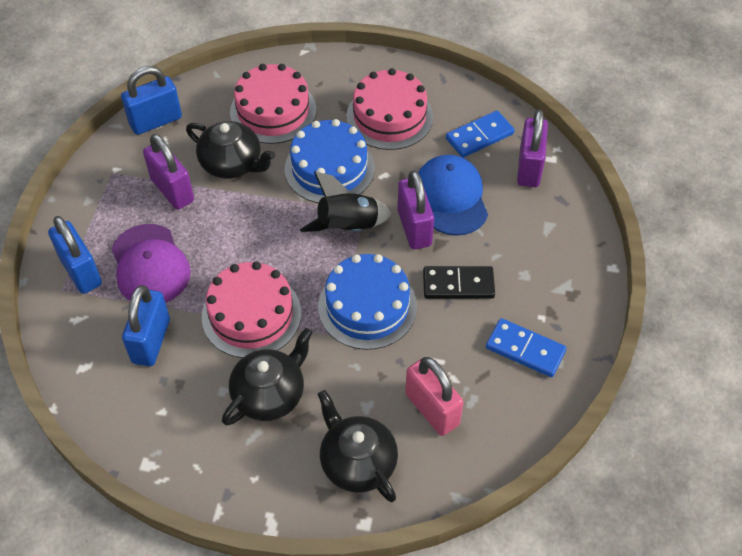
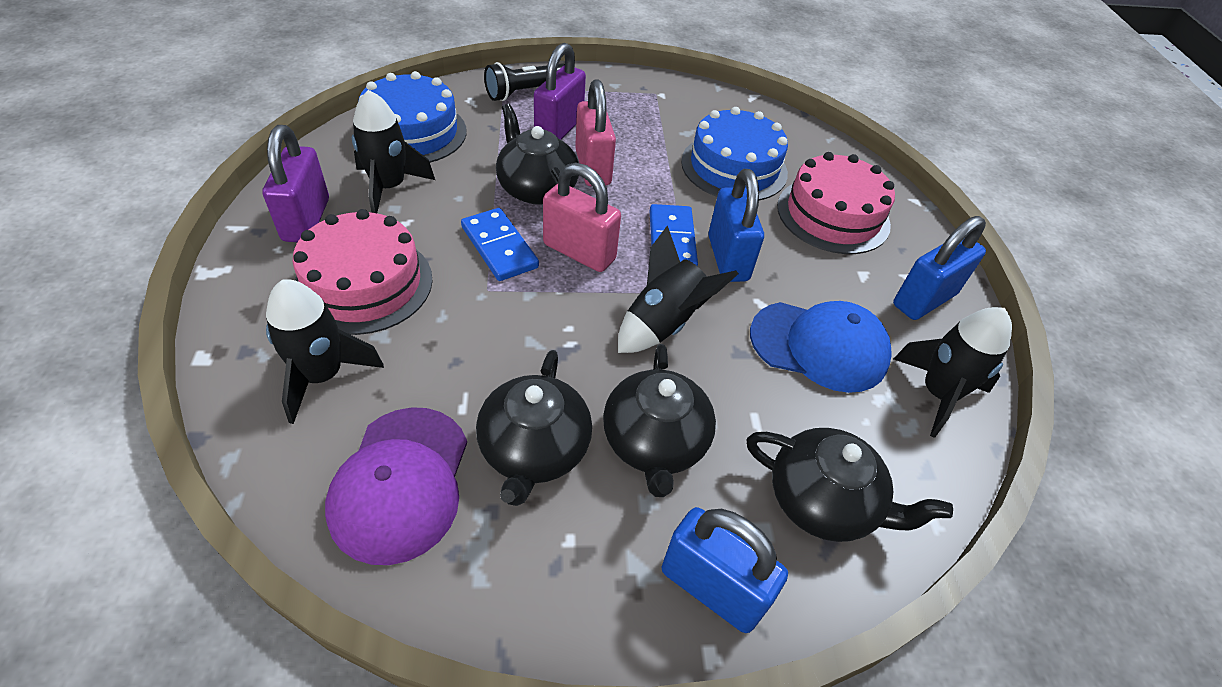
black domino: 1 -> 0
black flashlight: 0 -> 1
black rocket: 1 -> 4
black teapot: 3 -> 4
pink cake: 3 -> 2
pink padlock: 1 -> 2
purple padlock: 3 -> 2

